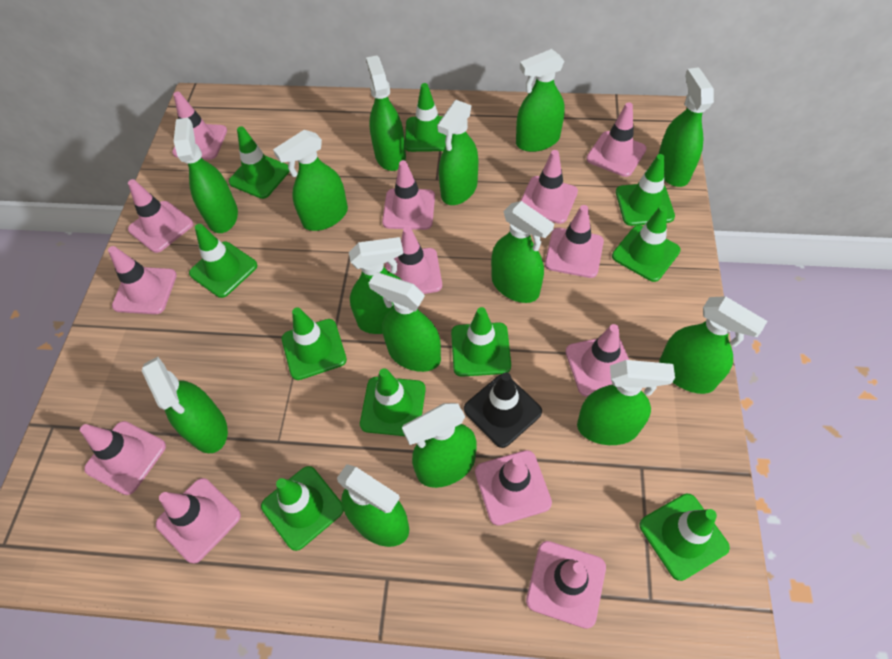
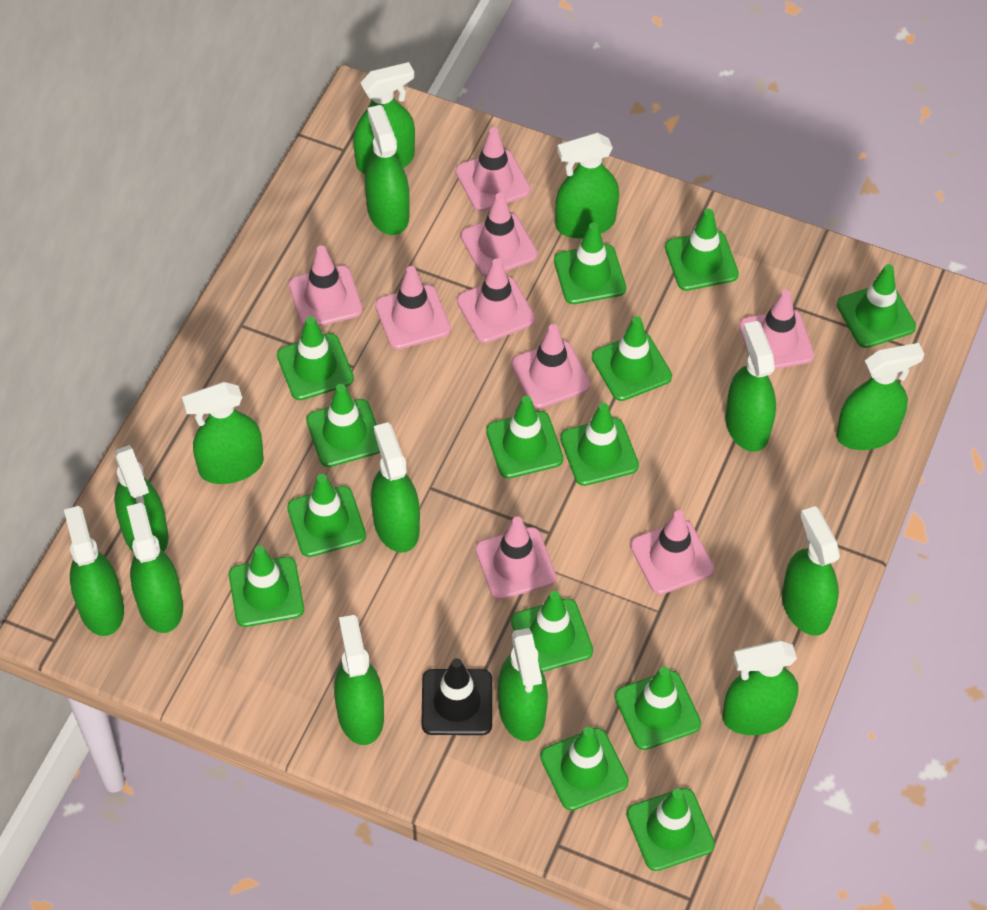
green traffic cone: 10 -> 14
pink traffic cone: 13 -> 9

